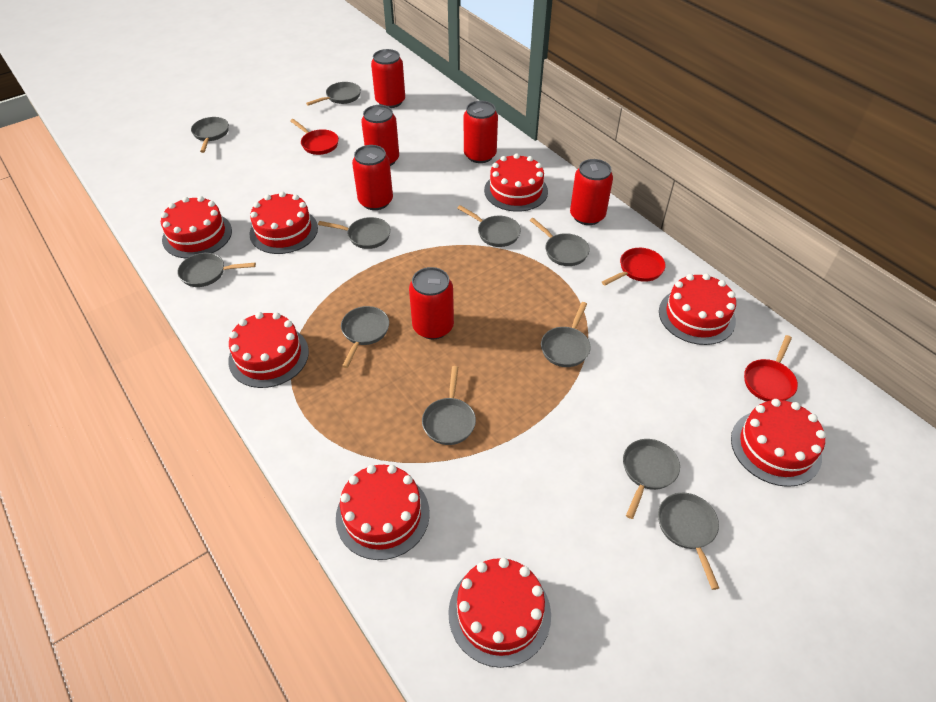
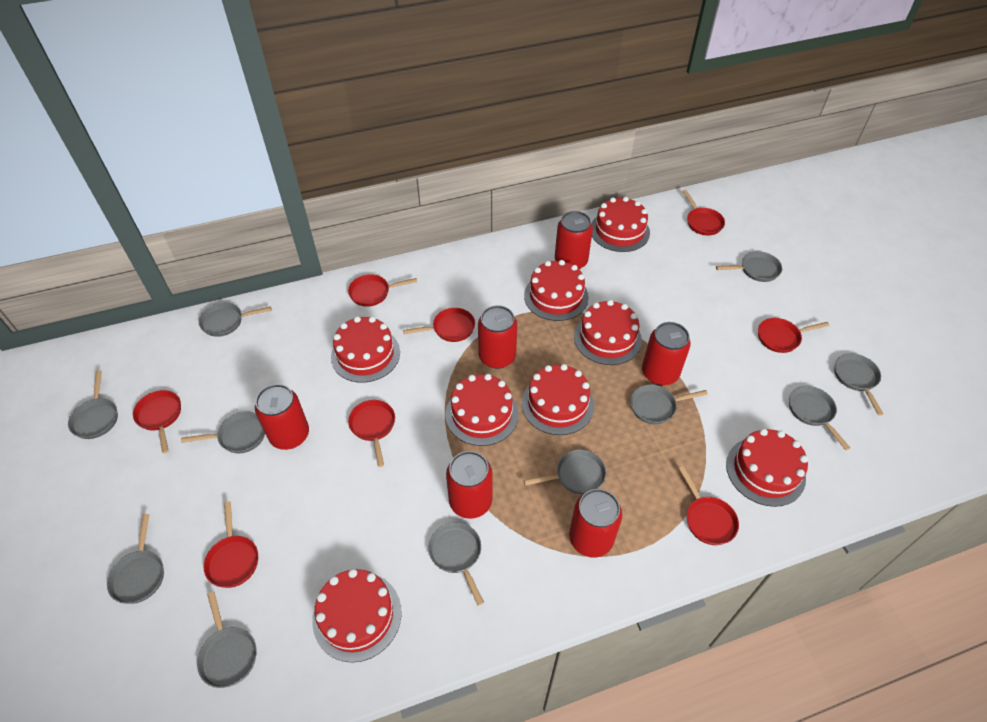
red pan: 3 -> 8

